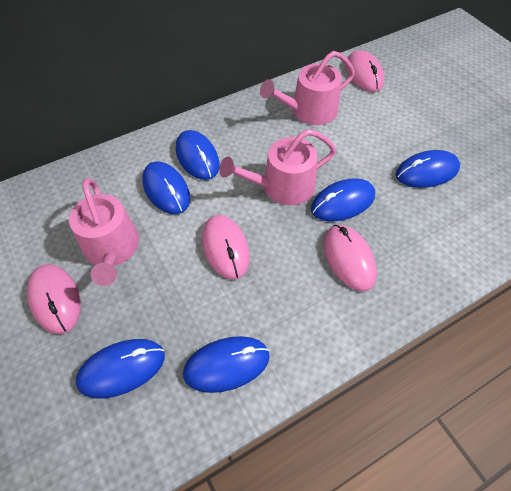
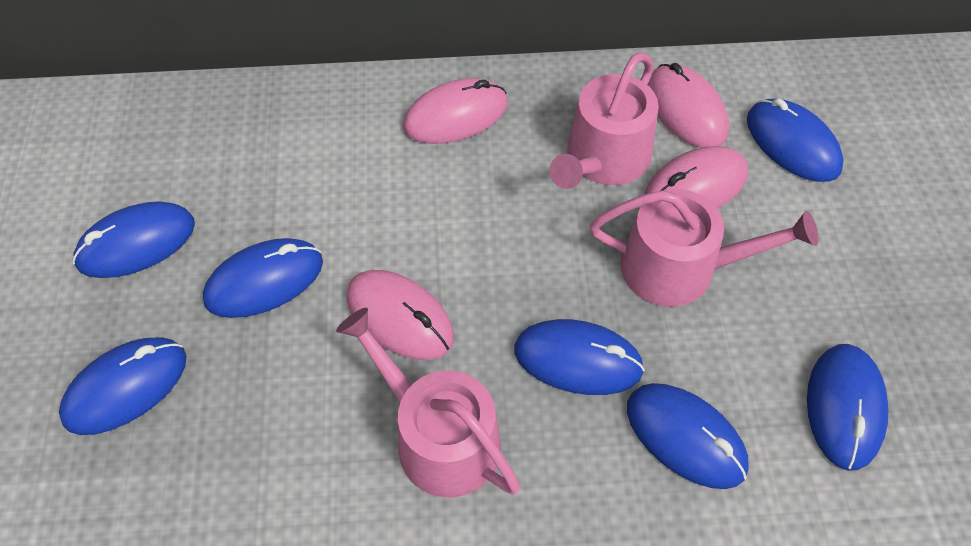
blue mouse: 6 -> 7

